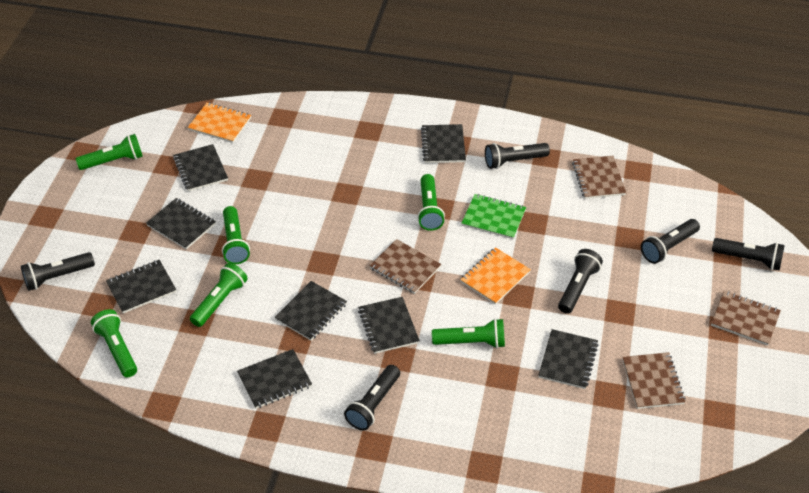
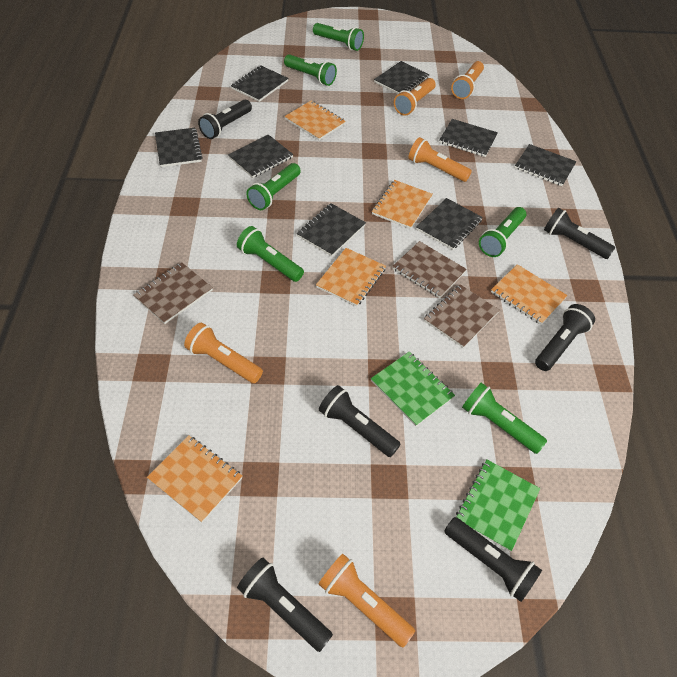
brown notebook: 4 -> 3
green notebook: 1 -> 2
orange flashlight: 0 -> 5
orange notebook: 2 -> 5

